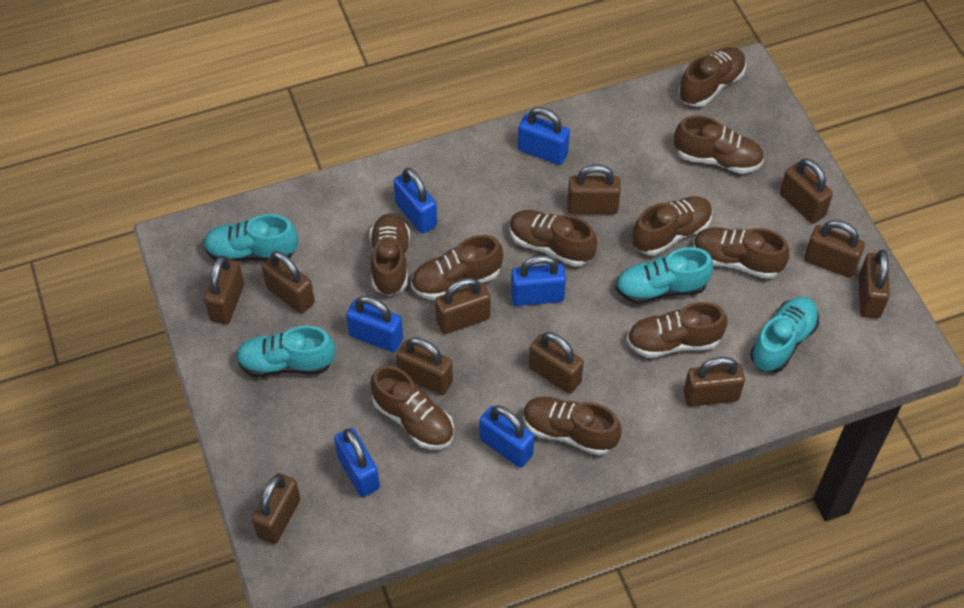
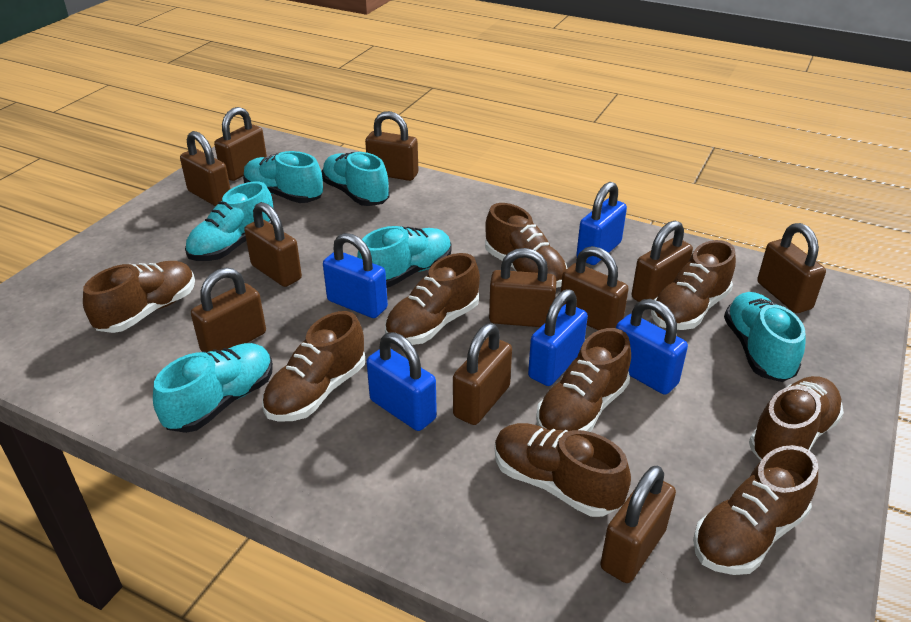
blue padlock: 6 -> 5
brown shoe: 10 -> 9
turquoise shoe: 4 -> 6

